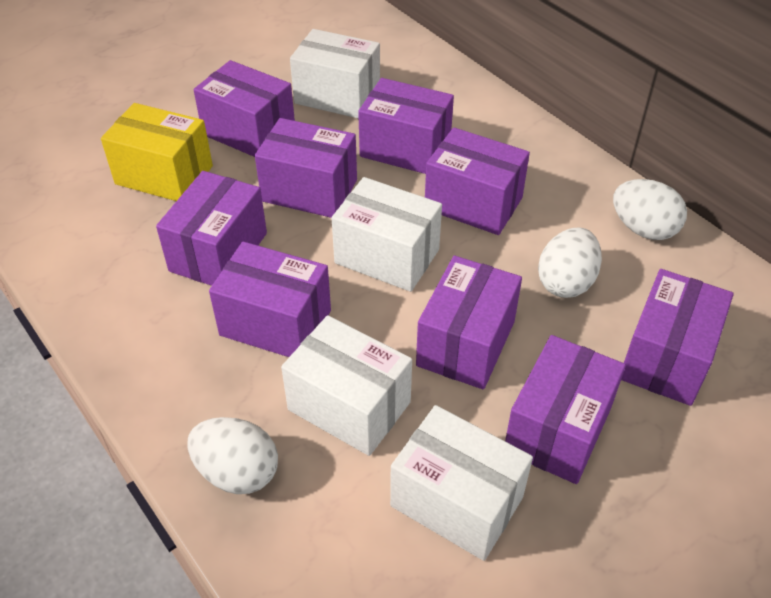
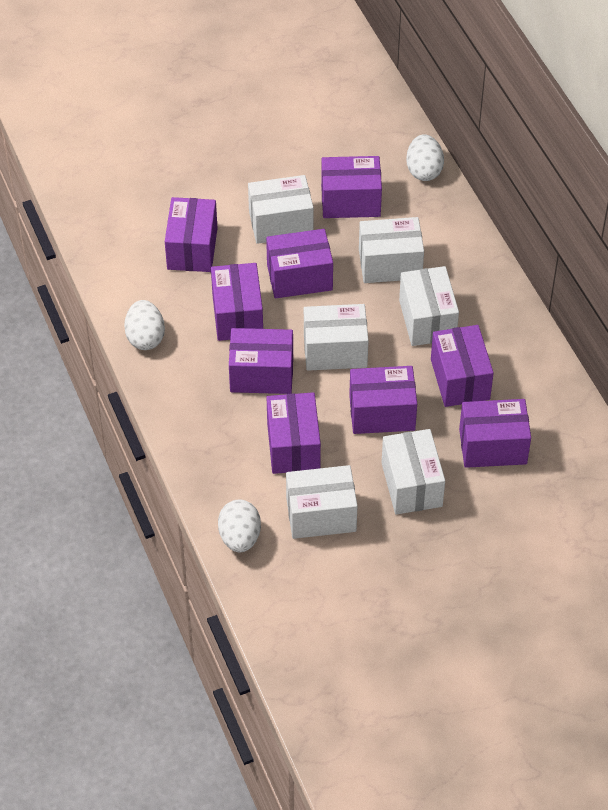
white box: 4 -> 6
yellow box: 1 -> 0

